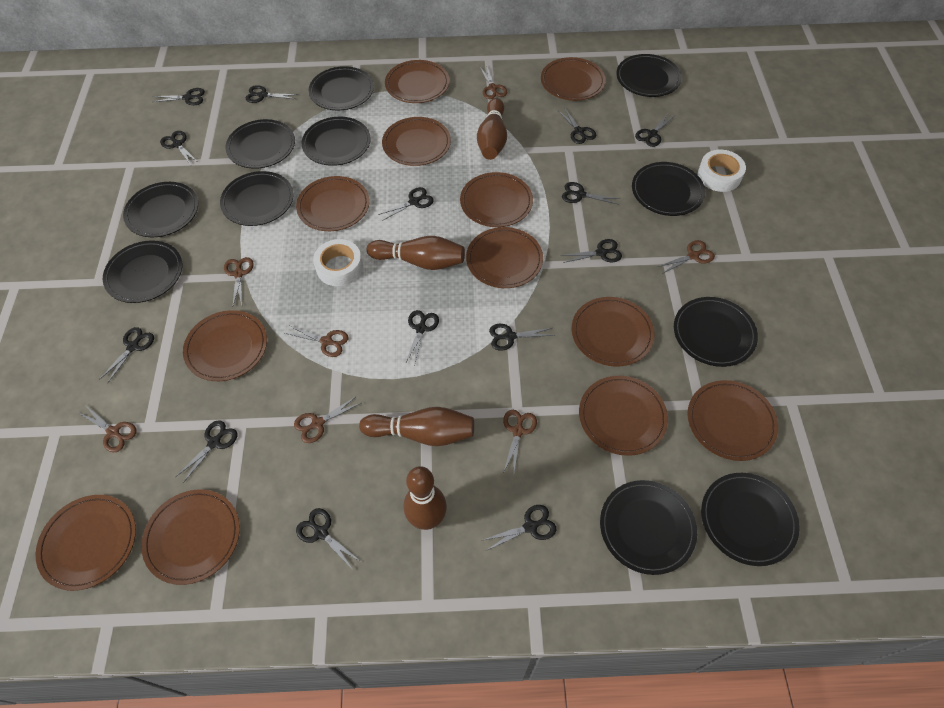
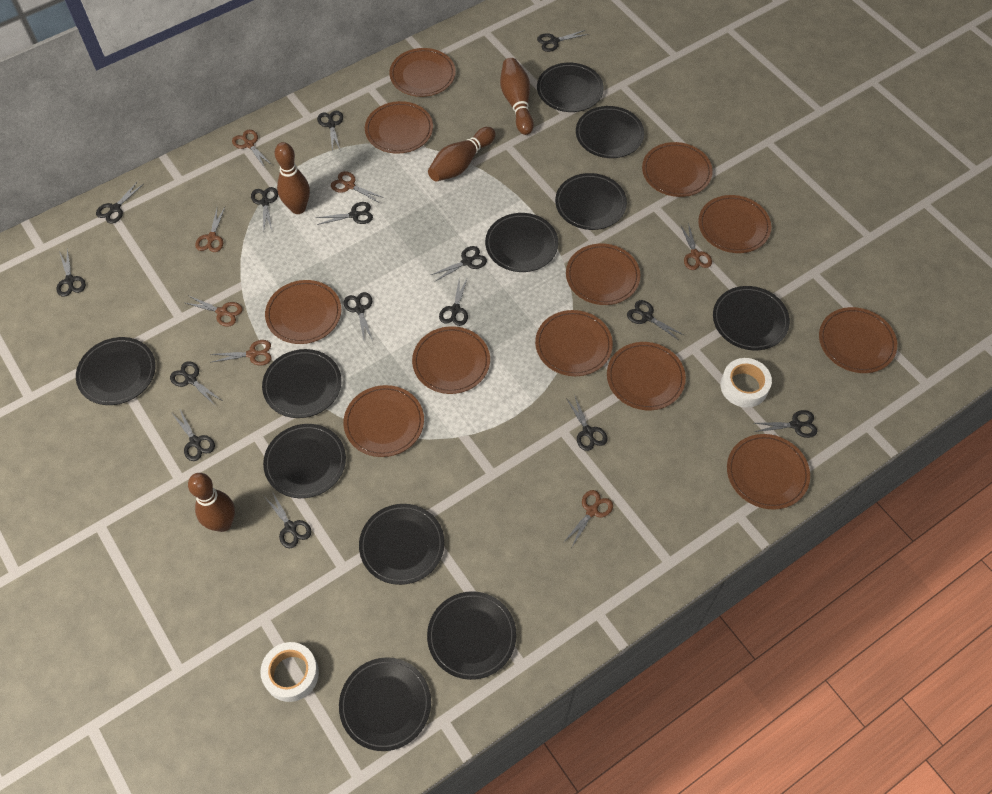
black scissors: 14 -> 15

